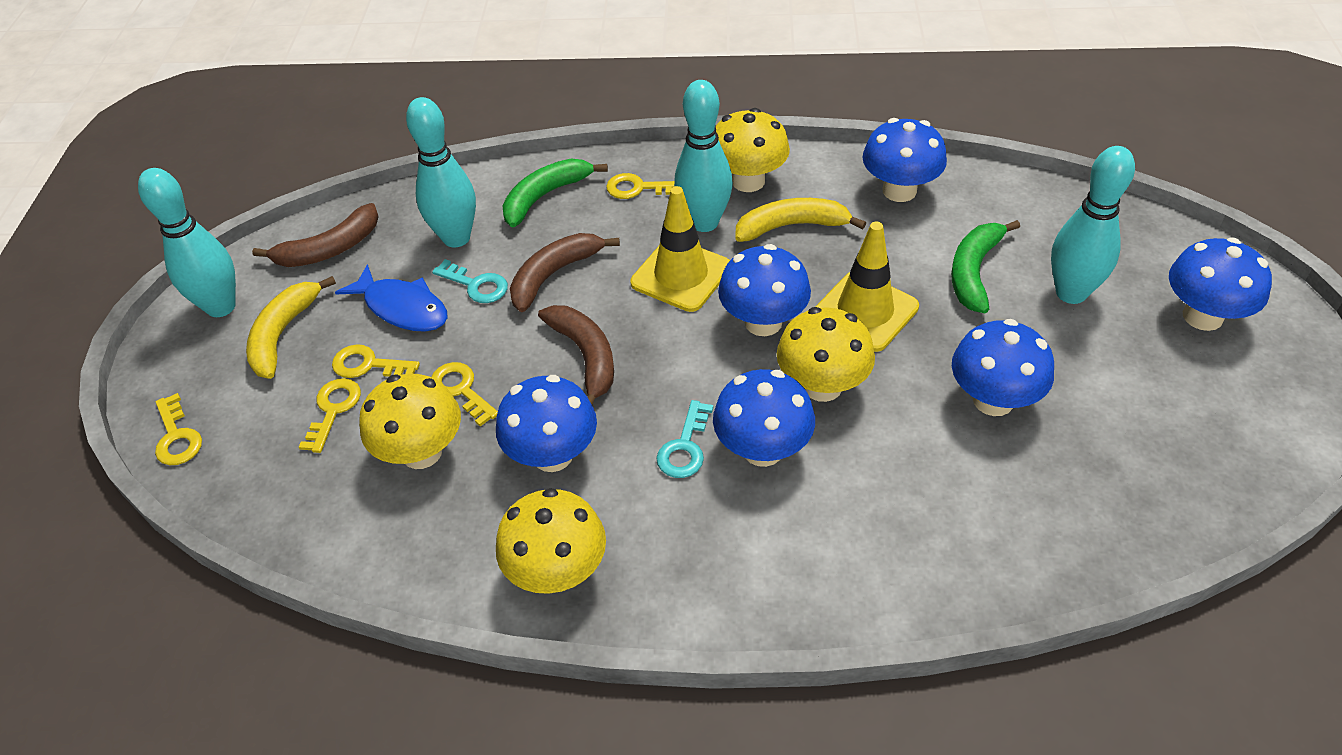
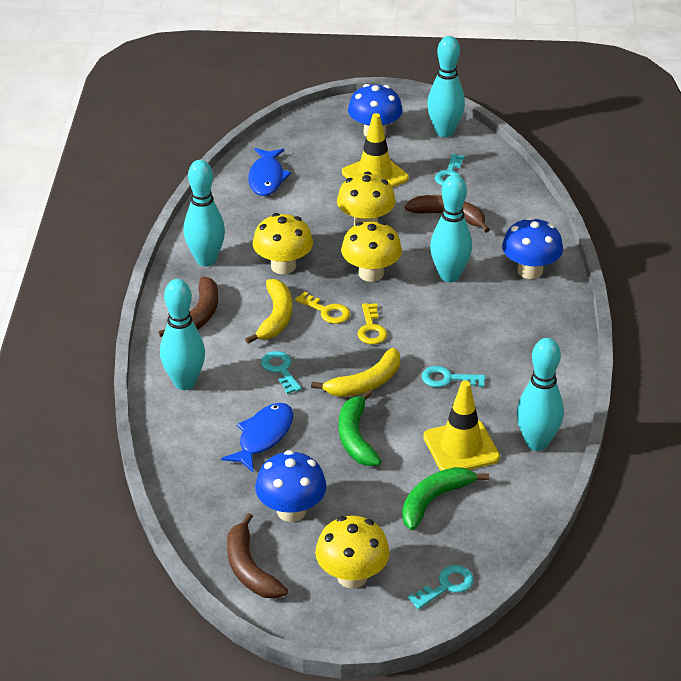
blue fish: 1 -> 2
blue mushroom: 6 -> 3
turquoise bowling pin: 4 -> 5
turquoise key: 2 -> 4
yellow key: 5 -> 2

